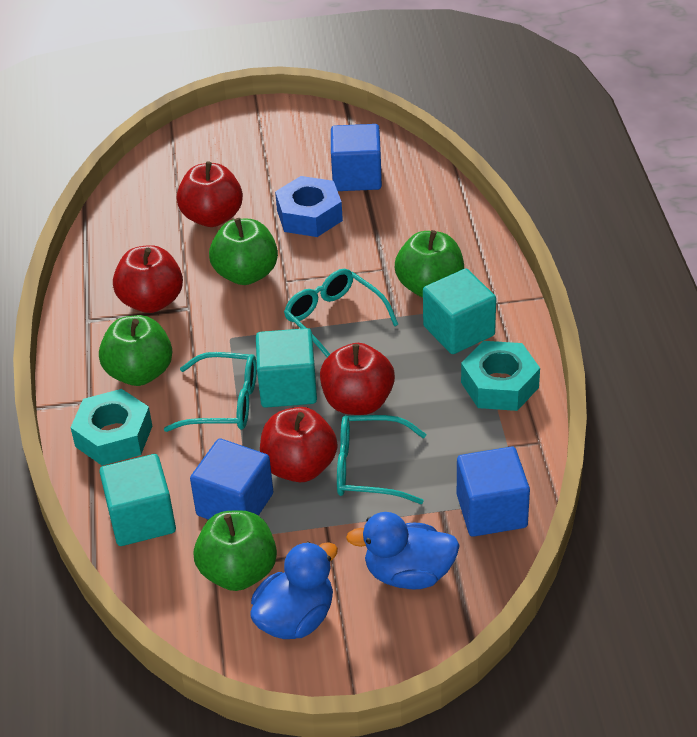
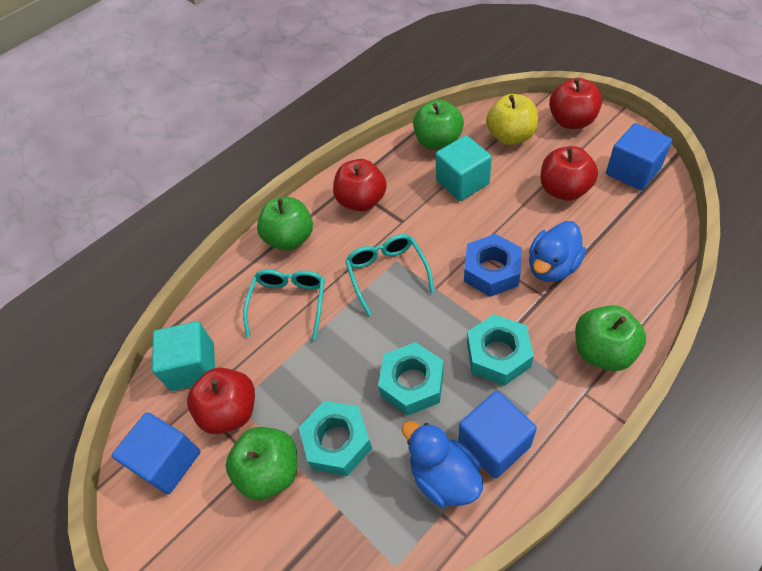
turquoise cube: 3 -> 2
turquoise glasses: 3 -> 2
turquoise nut: 2 -> 3
yellow apple: 0 -> 1

